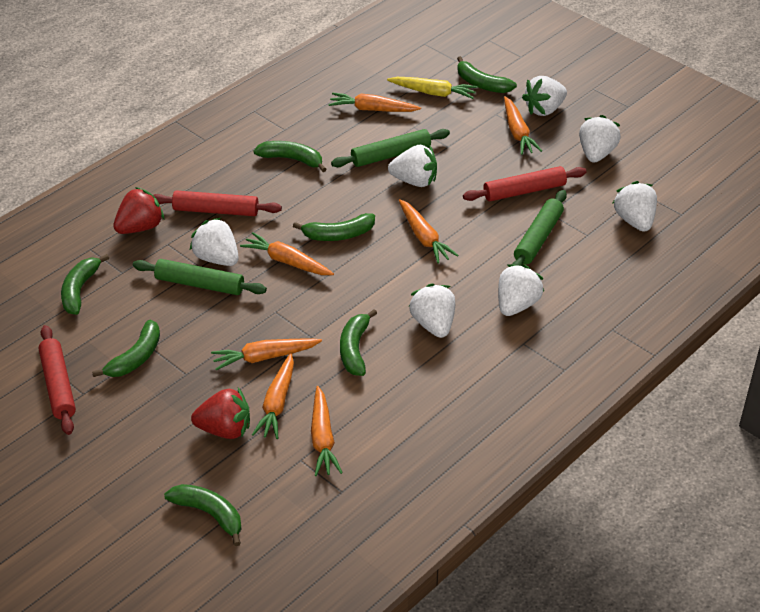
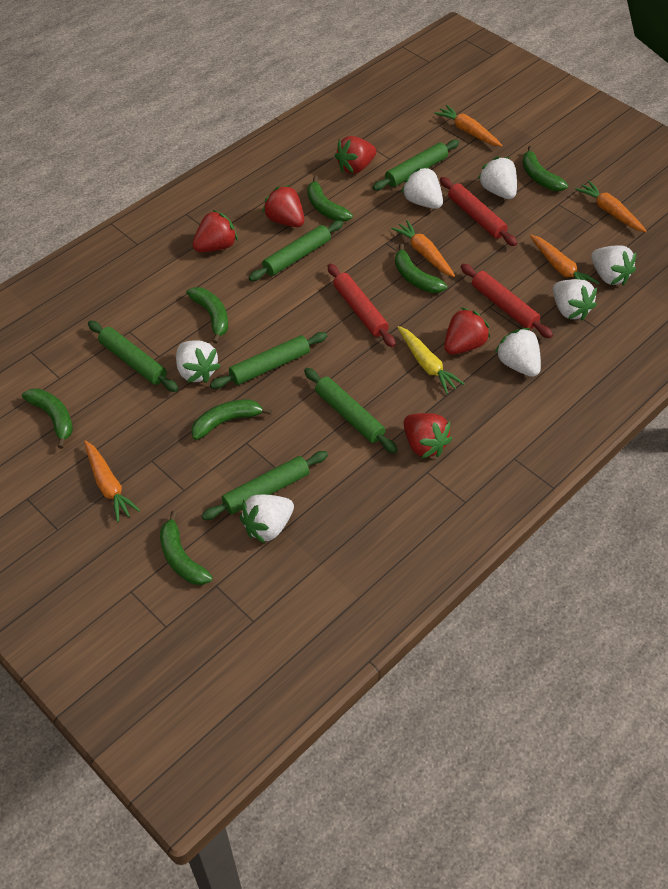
green rolling pin: 3 -> 6
orange carrot: 7 -> 5
red strawberry: 2 -> 5

